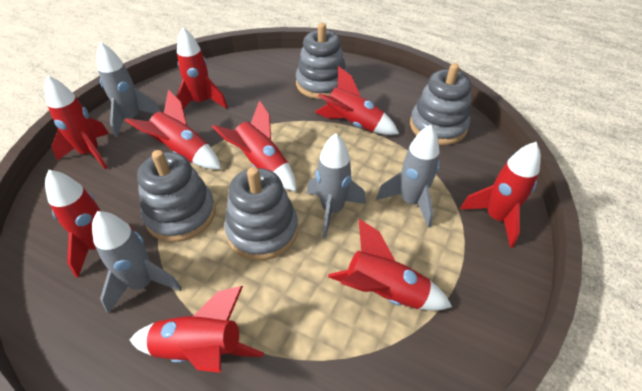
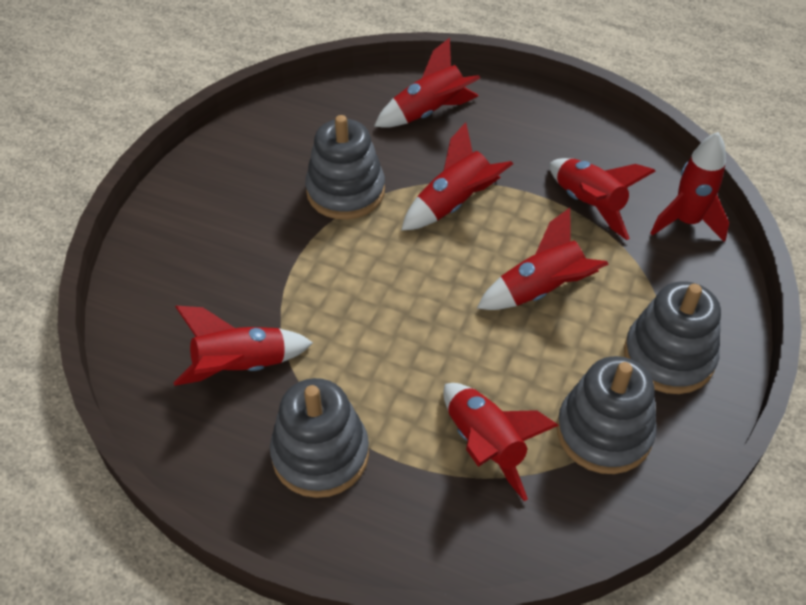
grey rocket: 4 -> 0
red rocket: 9 -> 7

